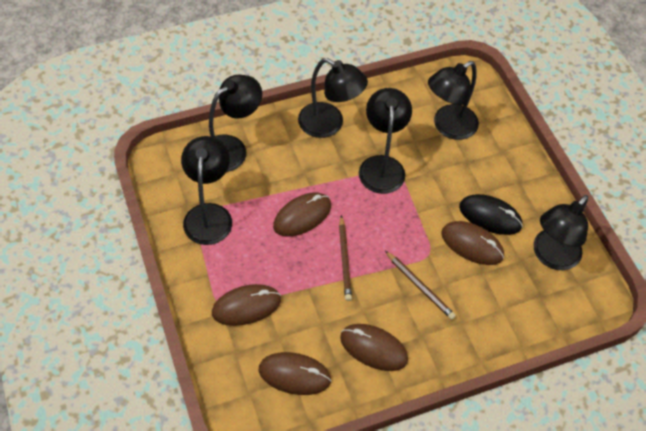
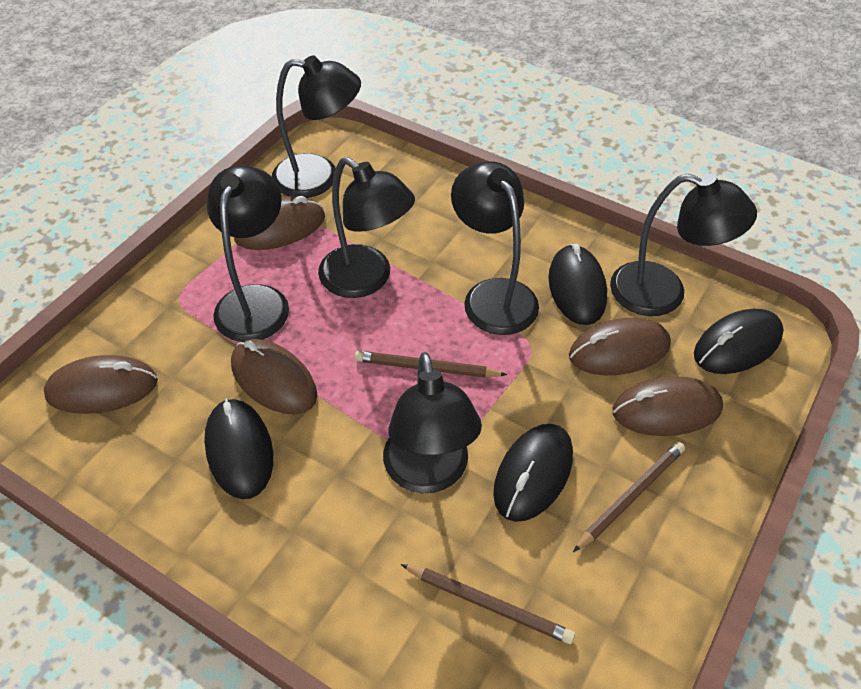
black mouse: 1 -> 4
brown pencil: 2 -> 3

